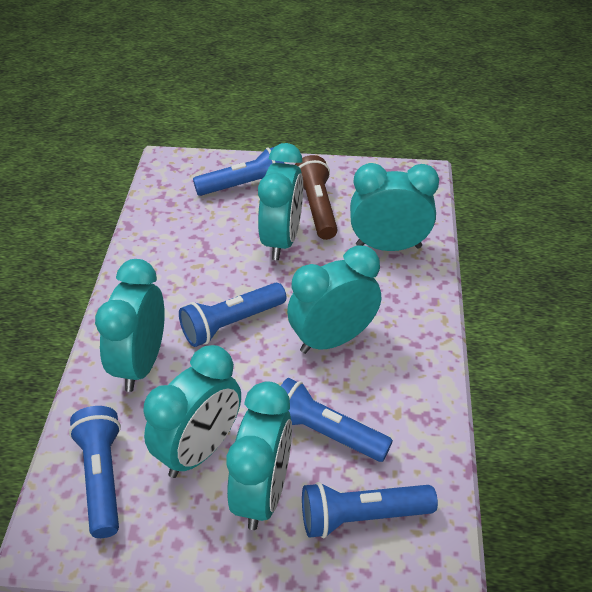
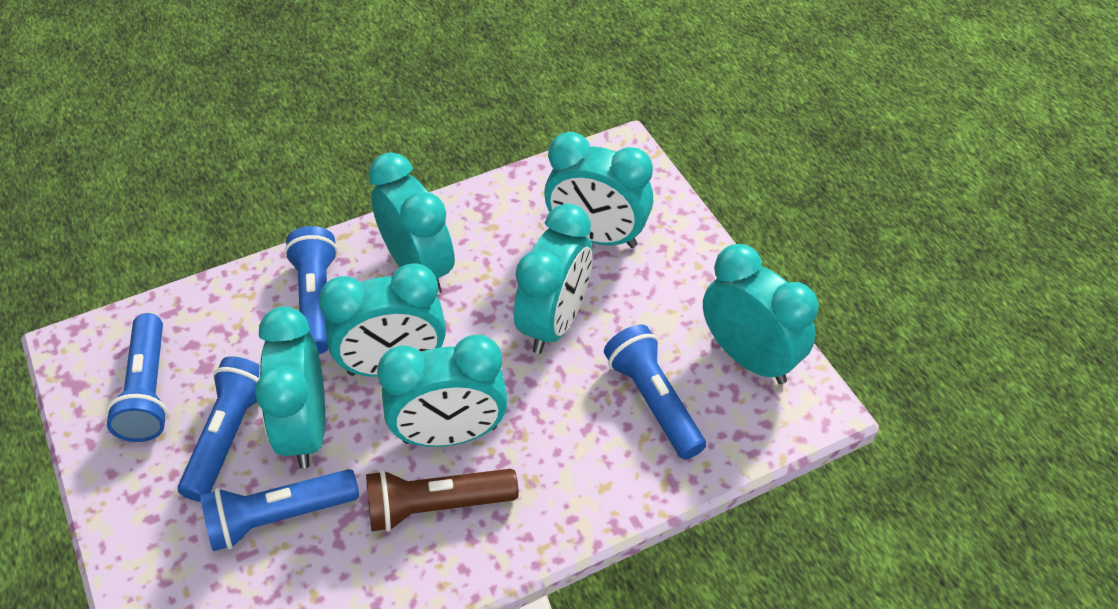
turquoise clock: 6 -> 7

